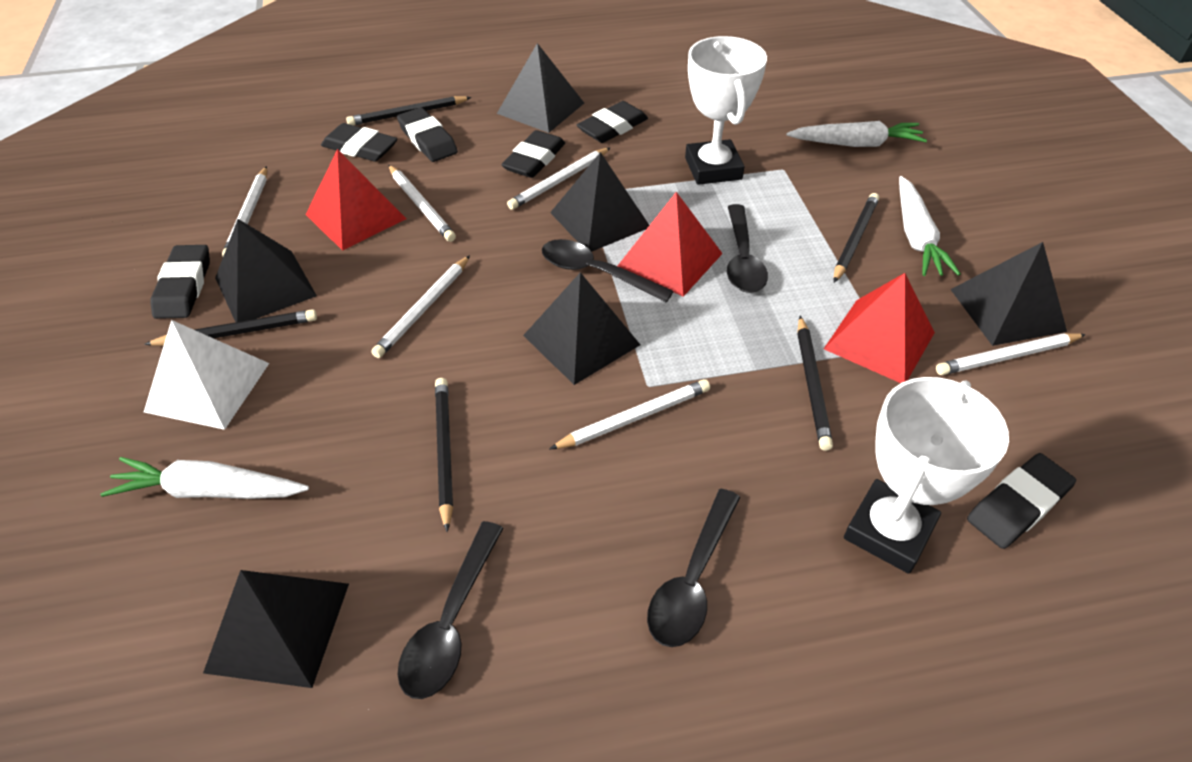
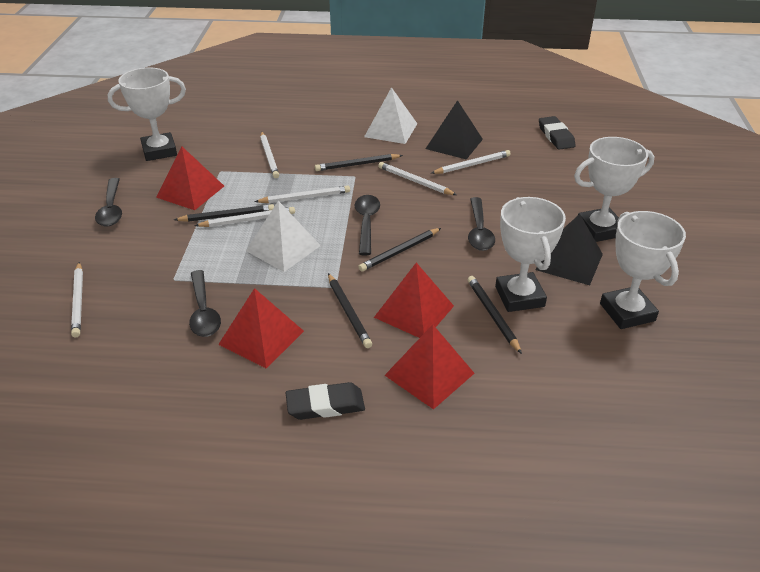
black eraser: 6 -> 2
black pyramid: 6 -> 2
red pyramid: 3 -> 4
white carrot: 3 -> 0
white pyramid: 1 -> 2
white trophy: 2 -> 4

